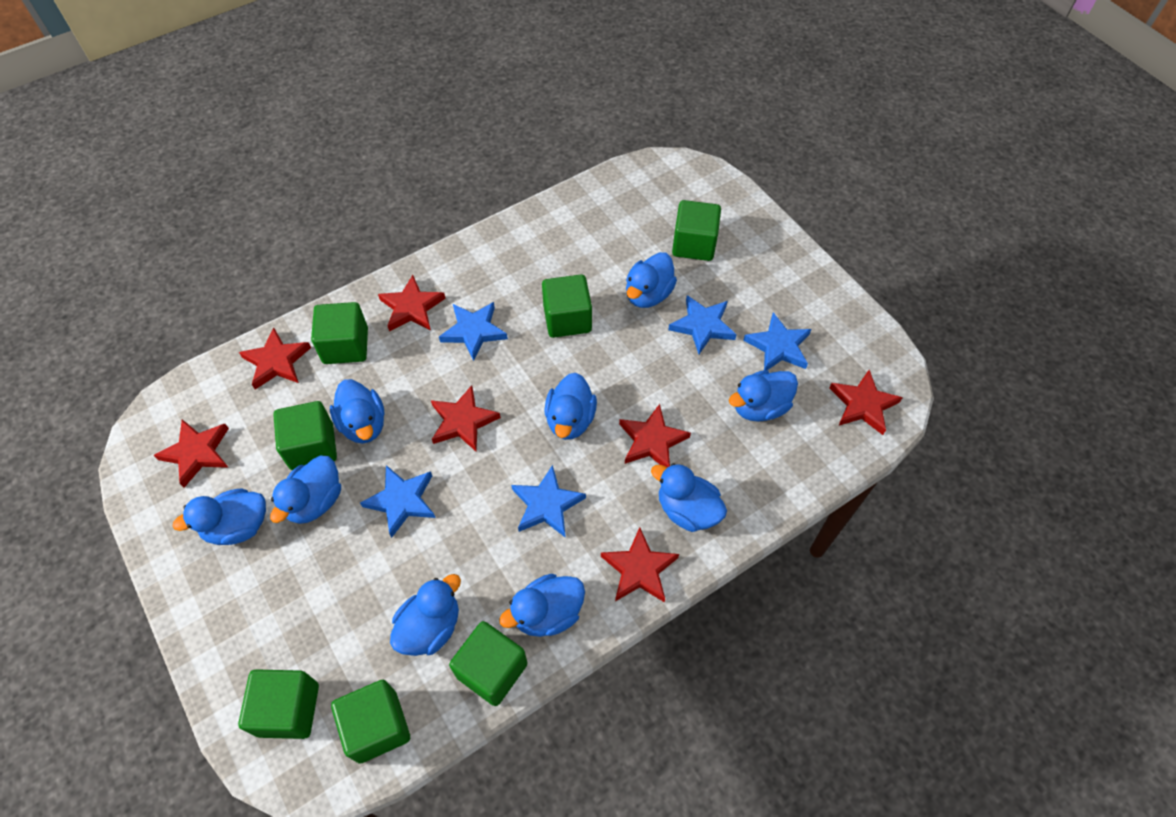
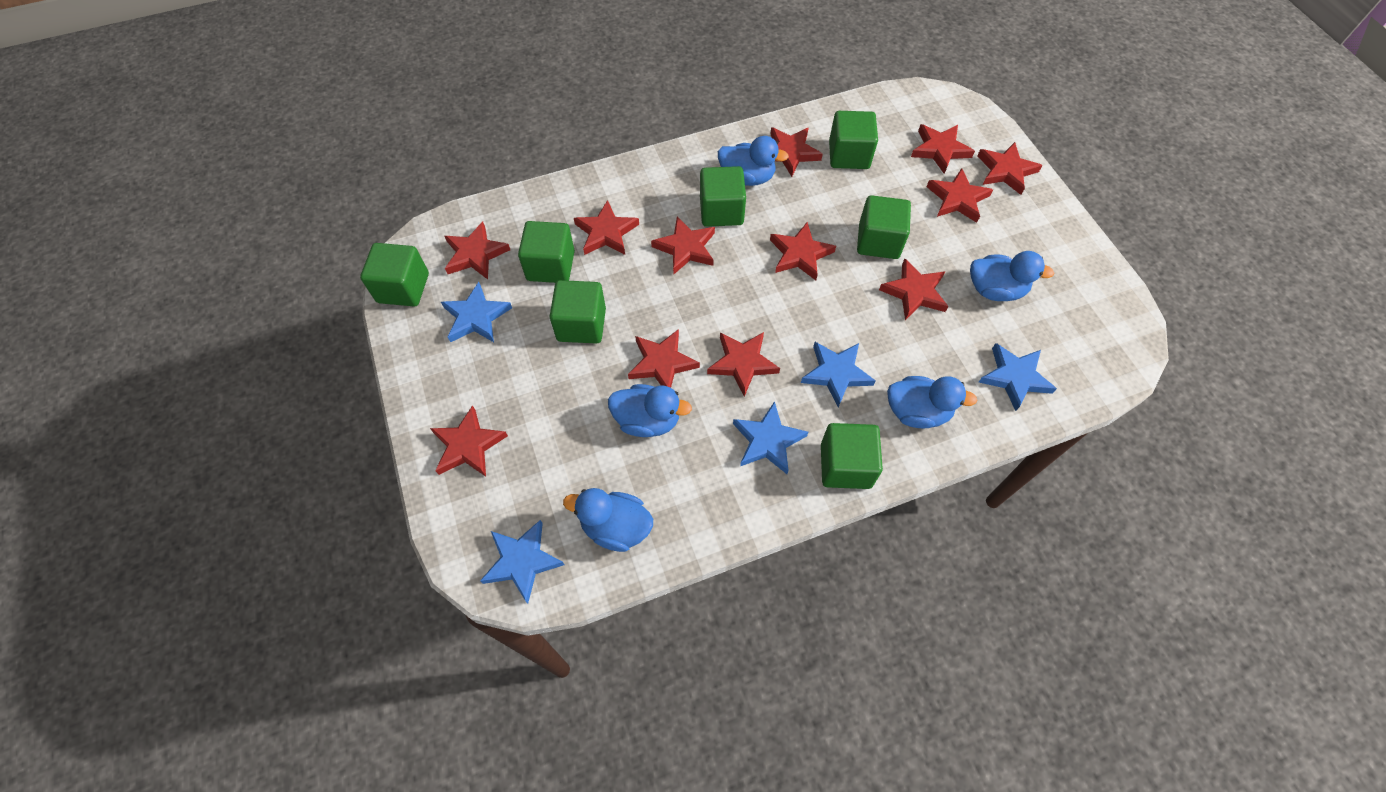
blue duck: 9 -> 5
red star: 7 -> 12

